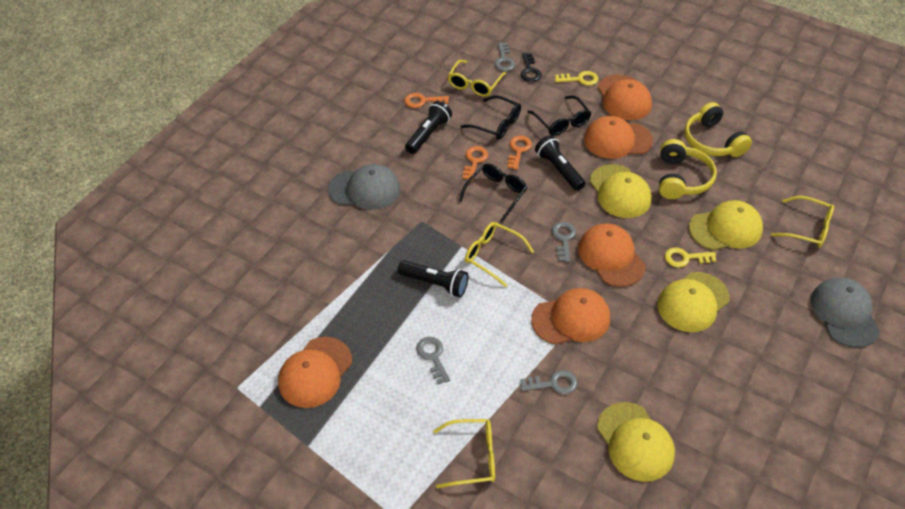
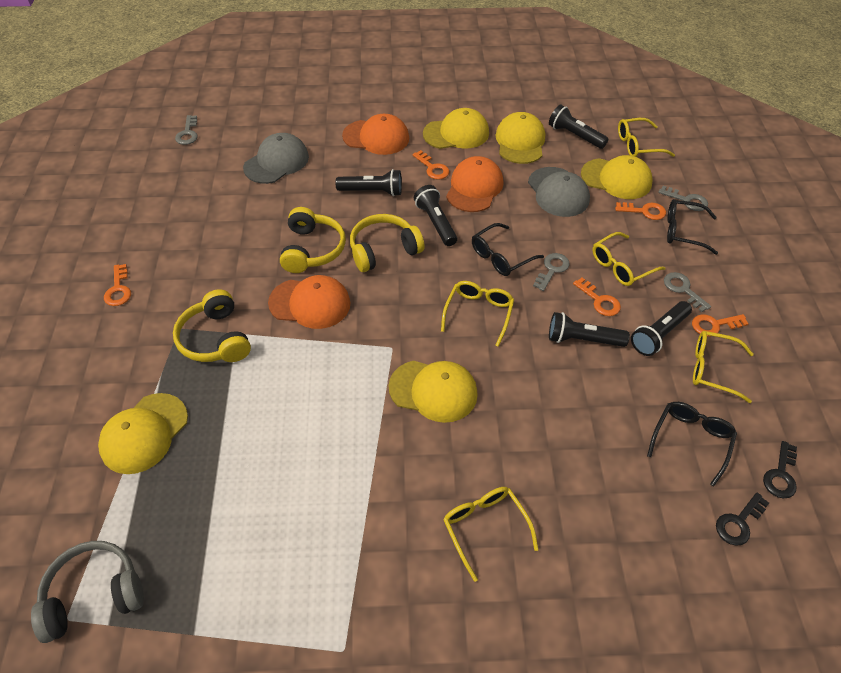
black flashlight: 3 -> 5
black key: 1 -> 2
grey headphones: 0 -> 1
orange cap: 5 -> 3
orange key: 3 -> 5
yellow cap: 4 -> 5
yellow glasses: 4 -> 5
yellow headphones: 2 -> 3
yellow key: 2 -> 0

